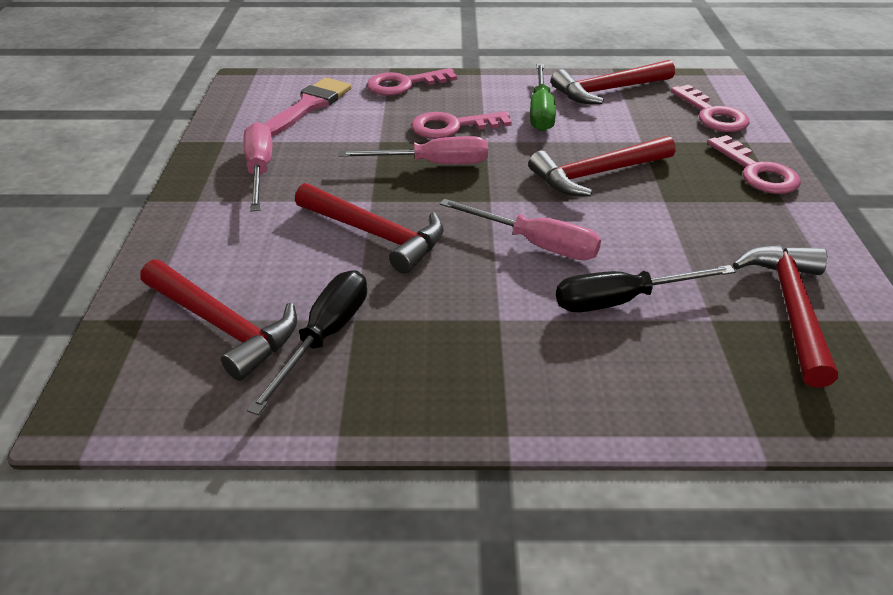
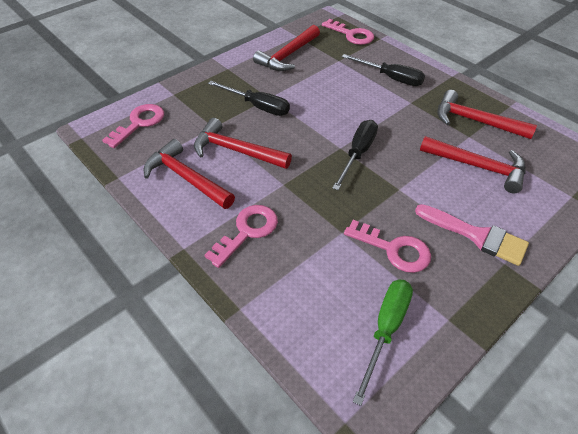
black screwdriver: 2 -> 3
pink screwdriver: 3 -> 0

